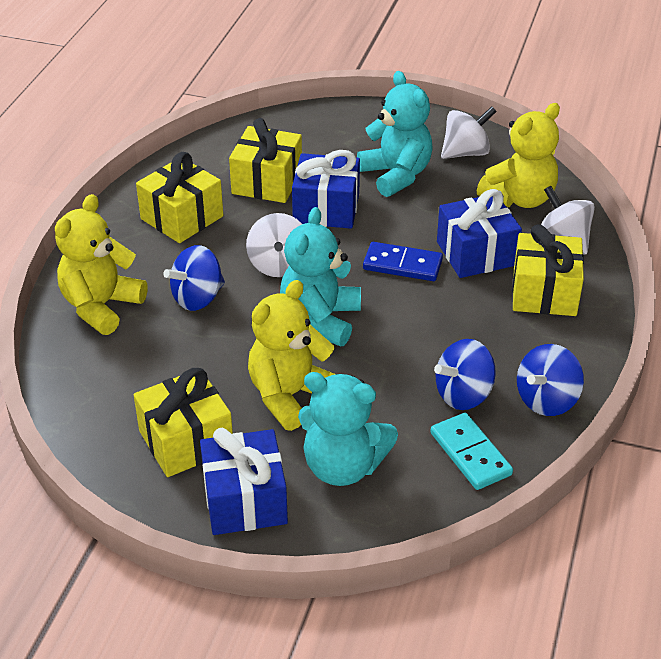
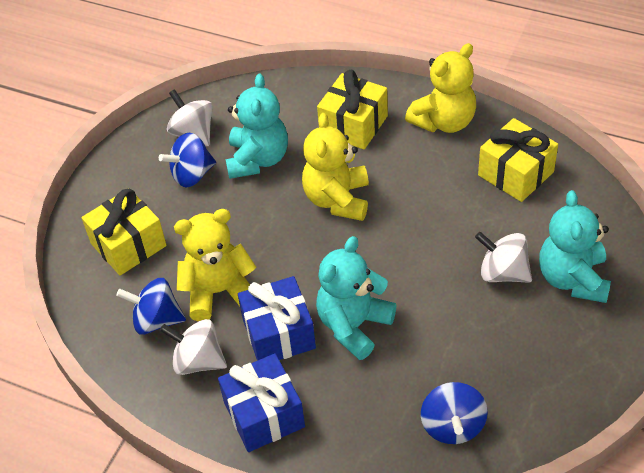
blue domino: 1 -> 0
blue gift: 3 -> 2
turquoise domino: 1 -> 0
yellow gift: 4 -> 3

